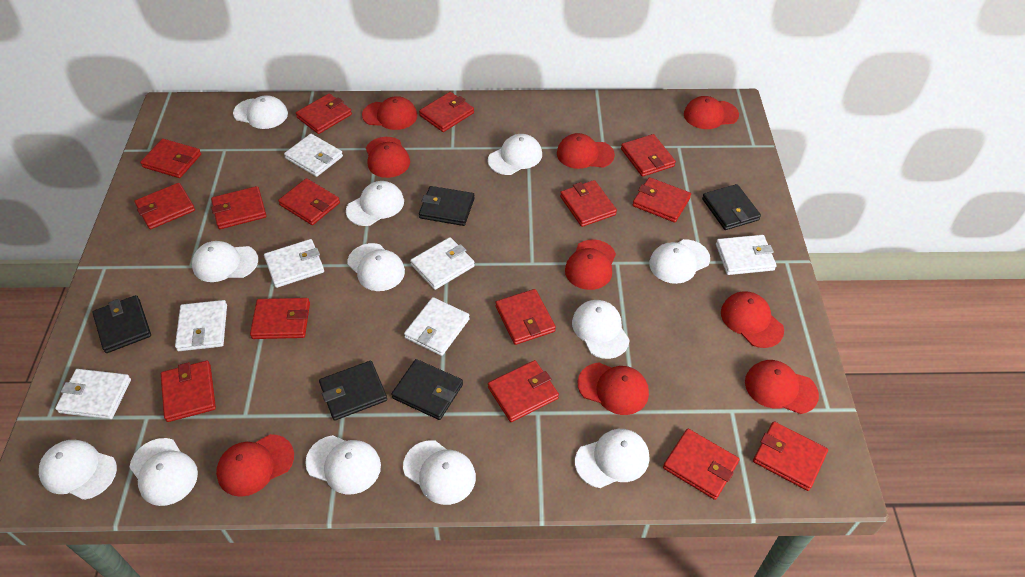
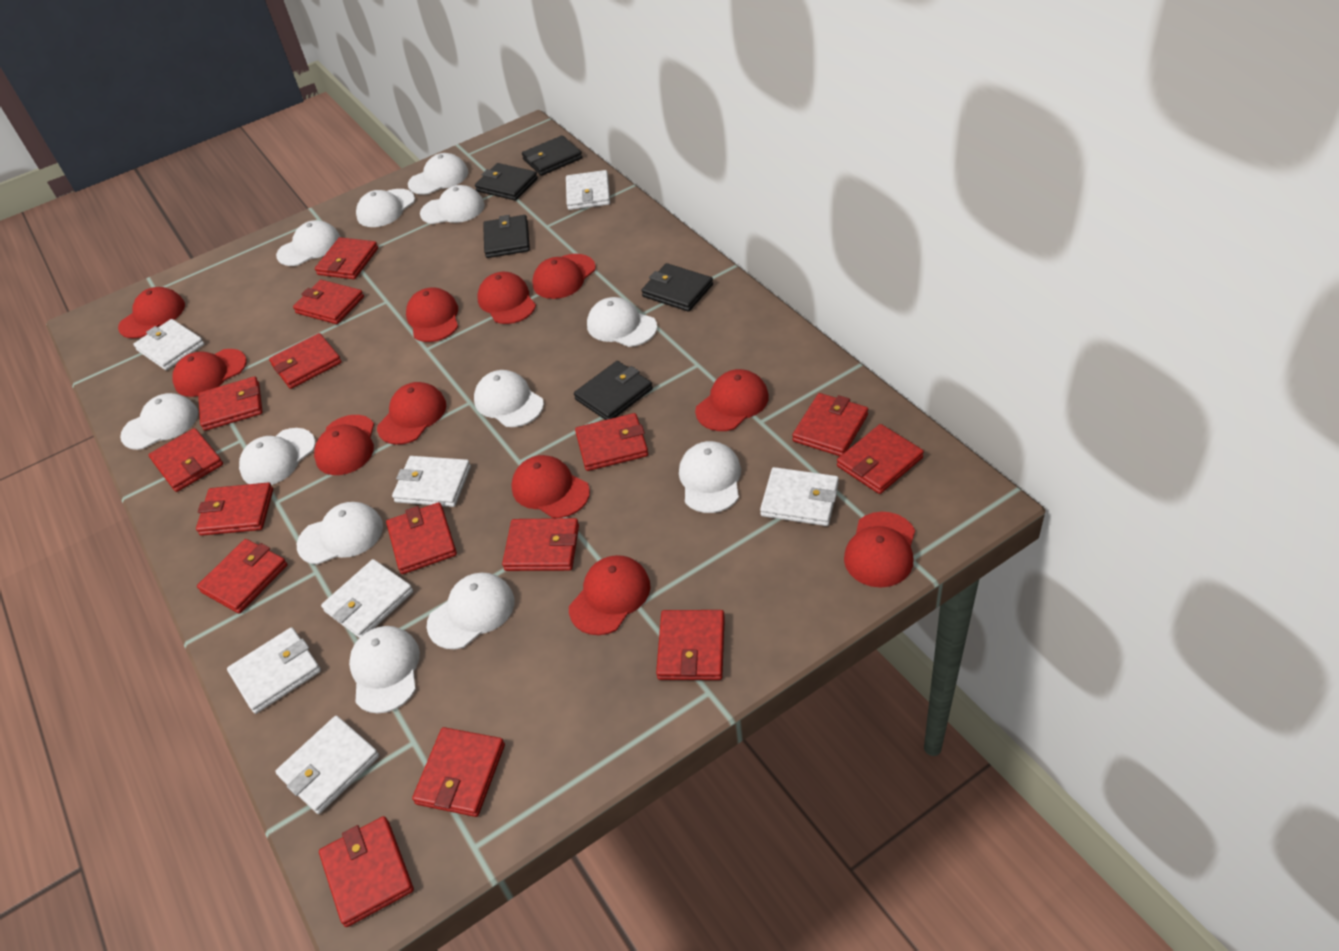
red cap: 9 -> 11

